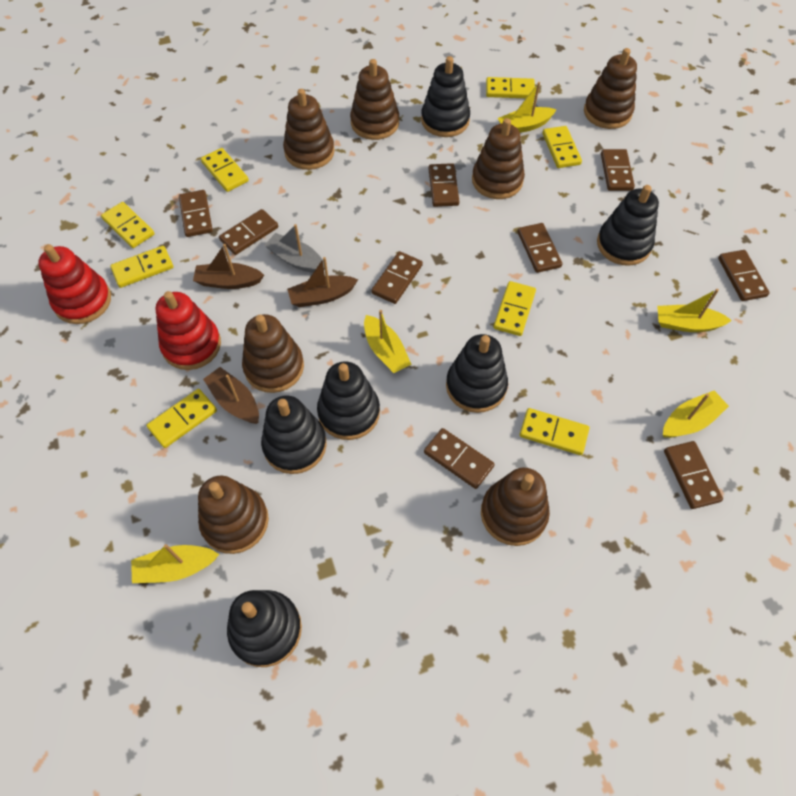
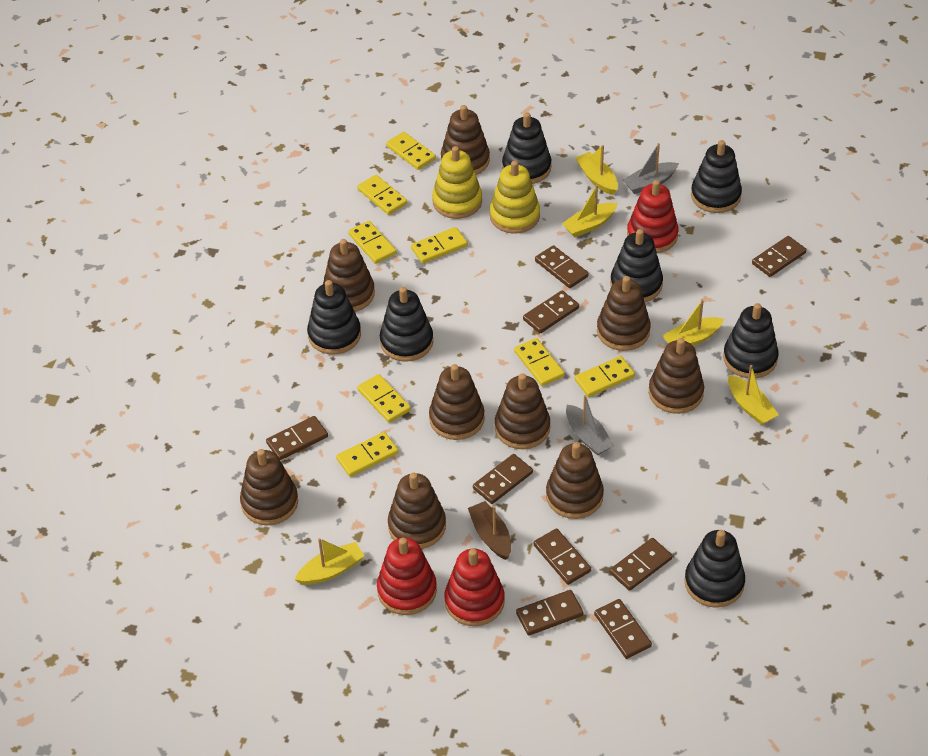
black stacking toy: 6 -> 7
brown boat: 3 -> 1
brown stacking toy: 7 -> 9
grey boat: 1 -> 2
red stacking toy: 2 -> 3
yellow stacking toy: 0 -> 2

